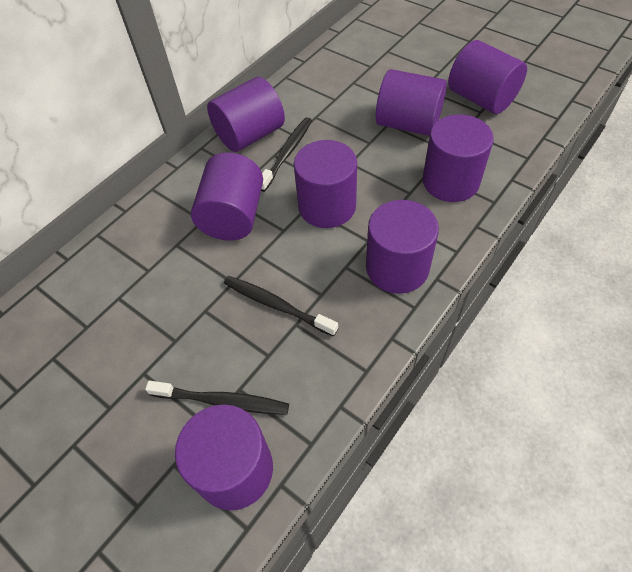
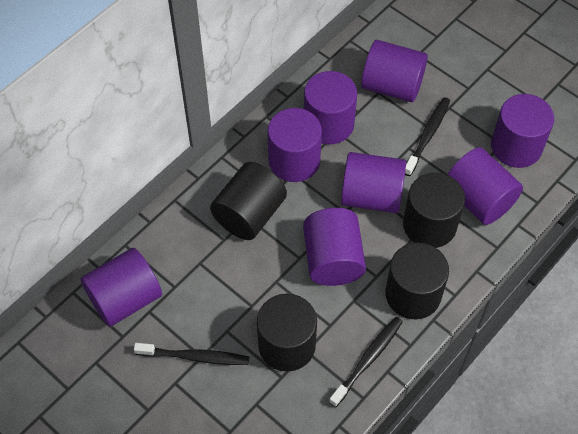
black cylinder: 0 -> 4

